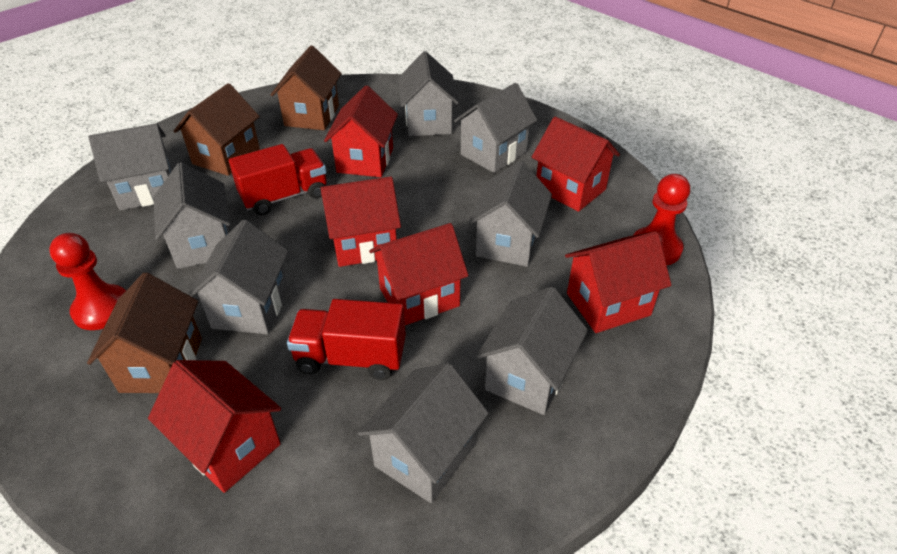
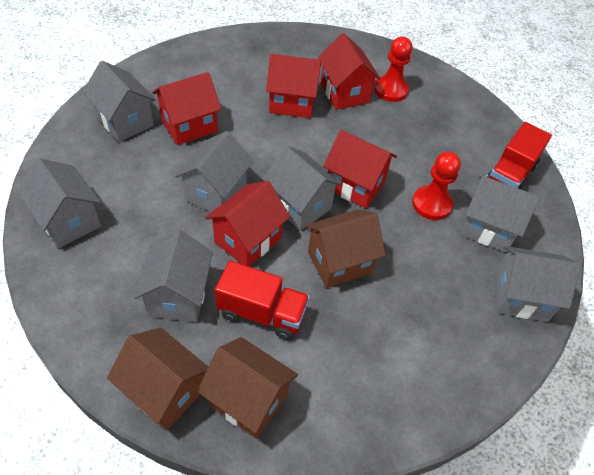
grey house: 8 -> 7
red house: 6 -> 5

